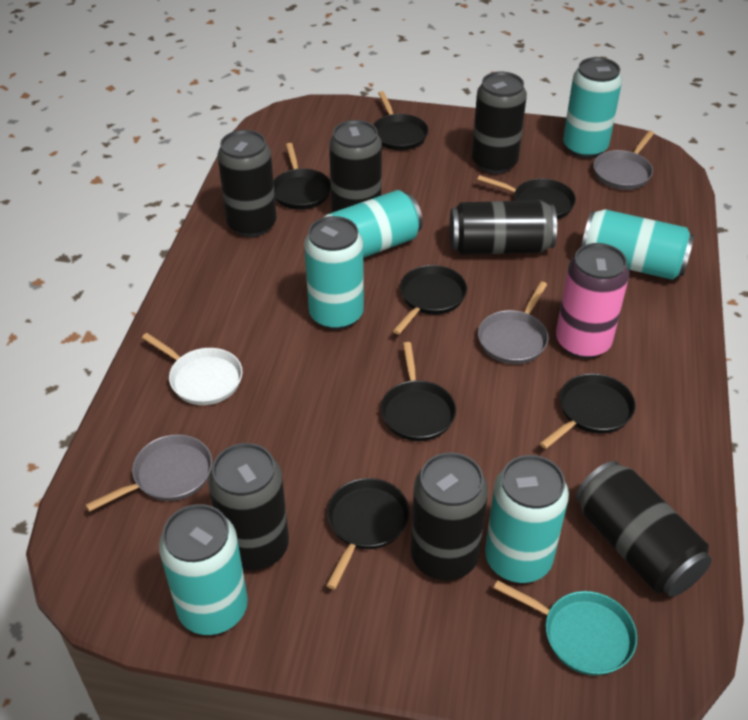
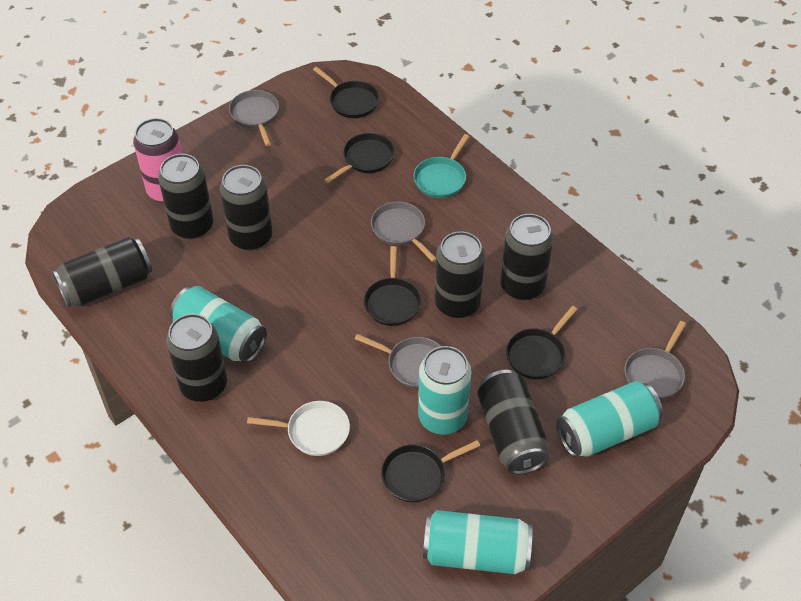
black pan: 7 -> 5
grey pan: 3 -> 4
turquoise can: 6 -> 4

